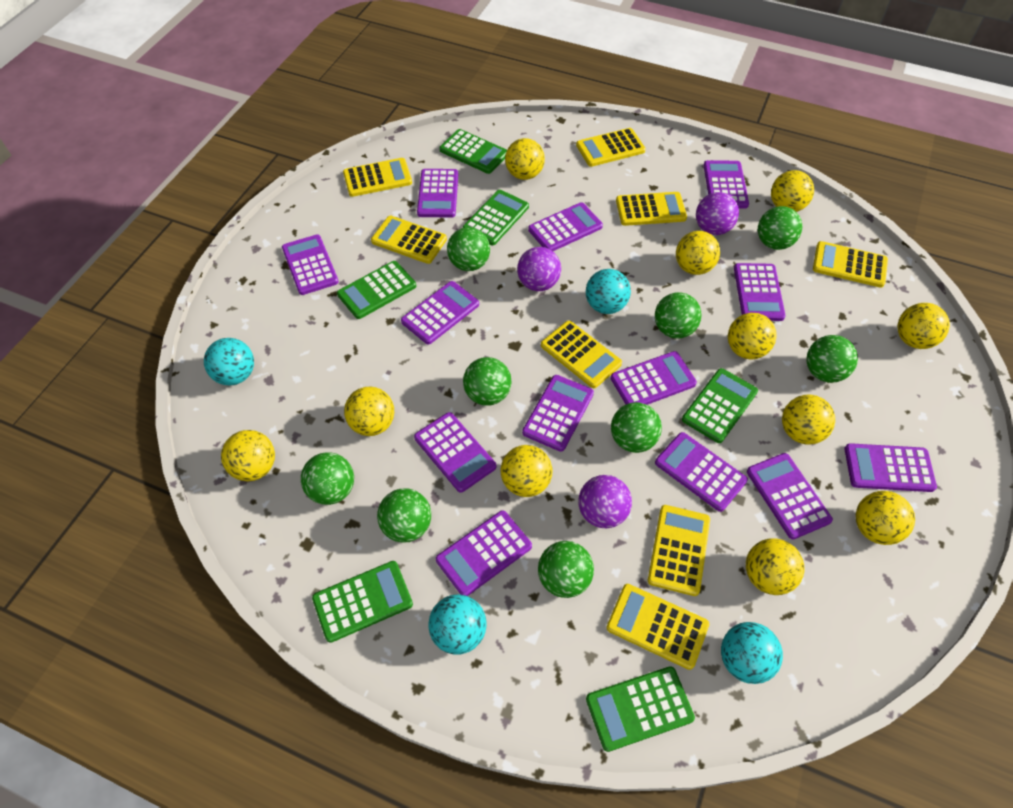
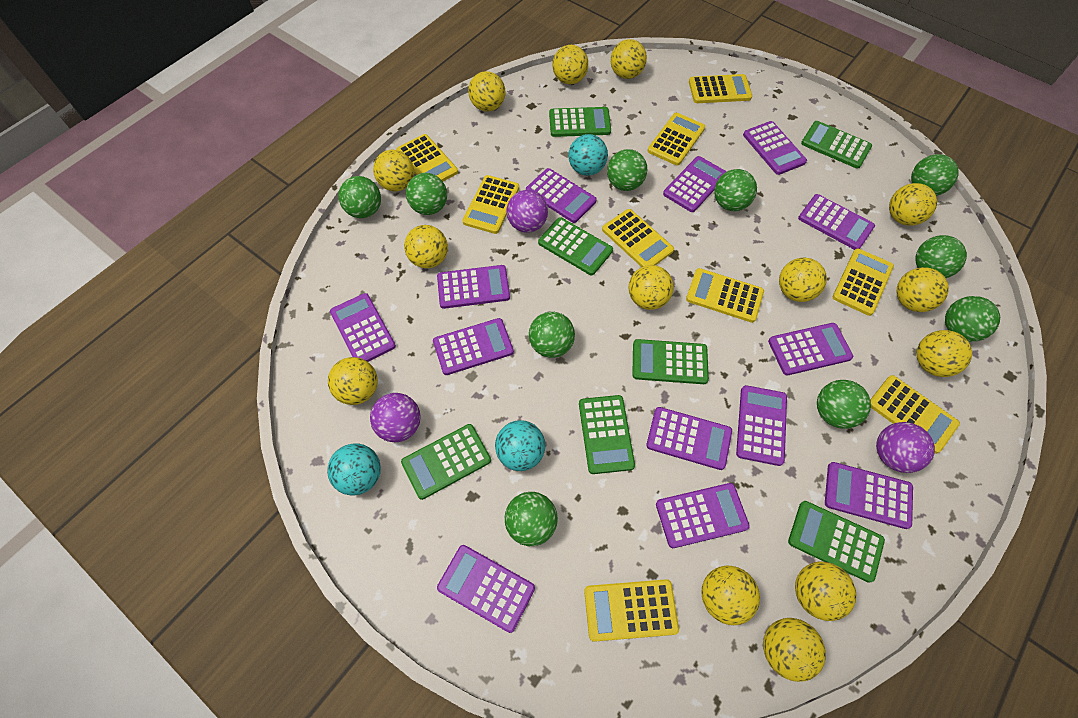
green ball: 9 -> 10
green calculator: 6 -> 7
turquoise ball: 4 -> 3
yellow ball: 11 -> 14
yellow calculator: 8 -> 9

